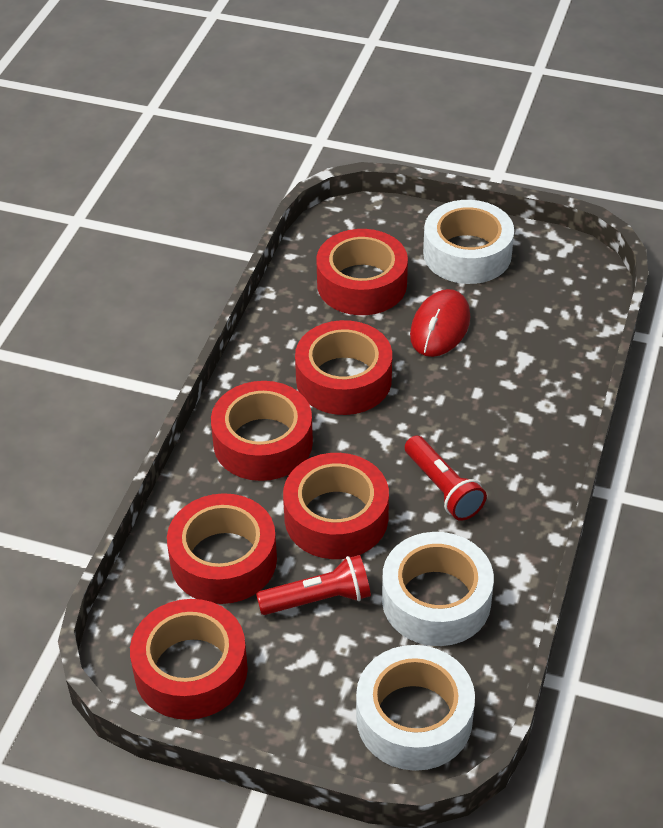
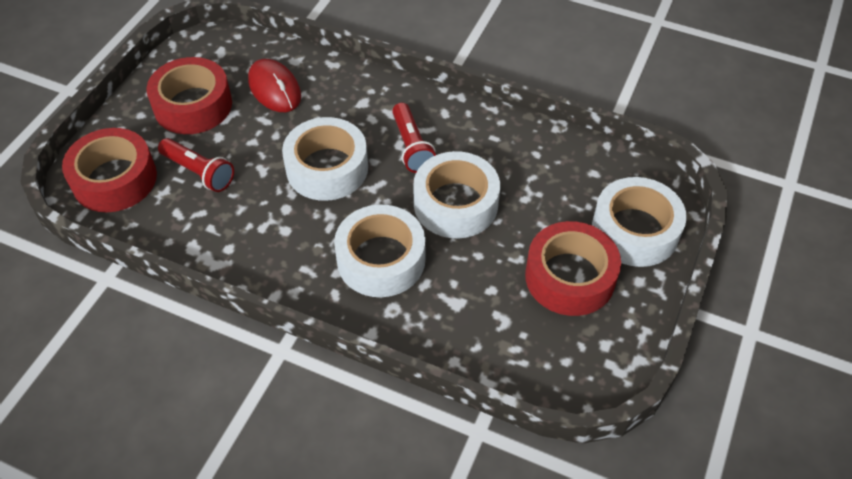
red tape: 6 -> 3
white tape: 3 -> 4

